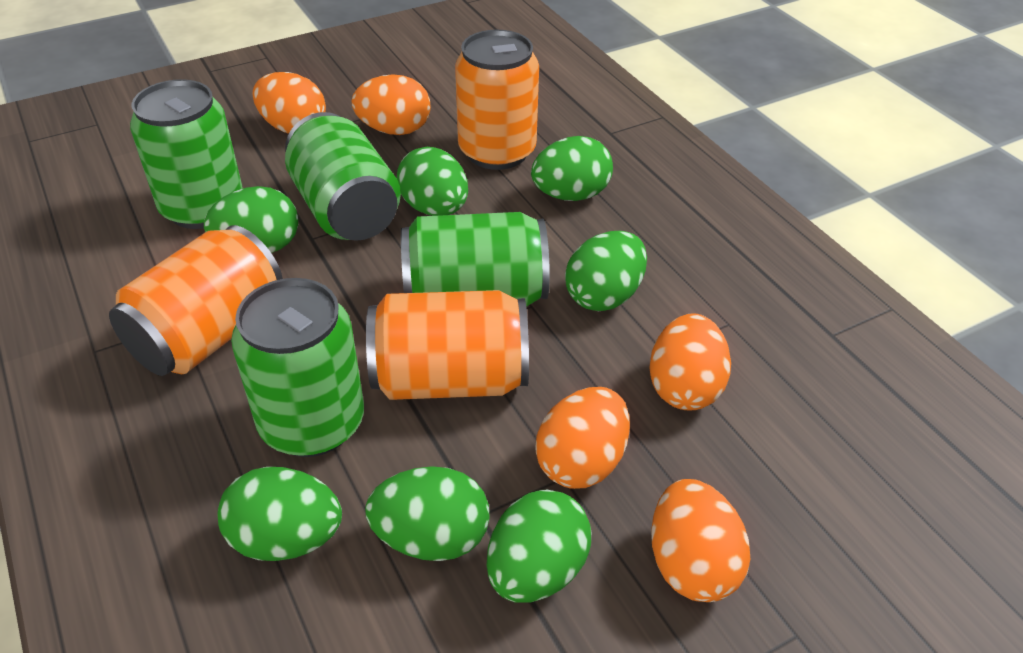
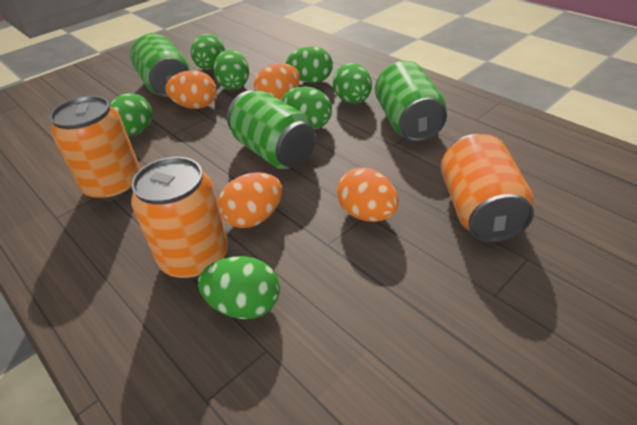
green can: 4 -> 3
orange egg: 5 -> 4

